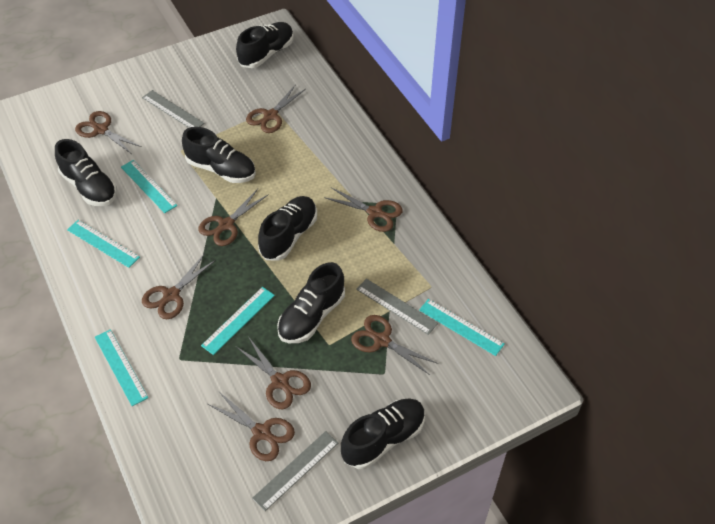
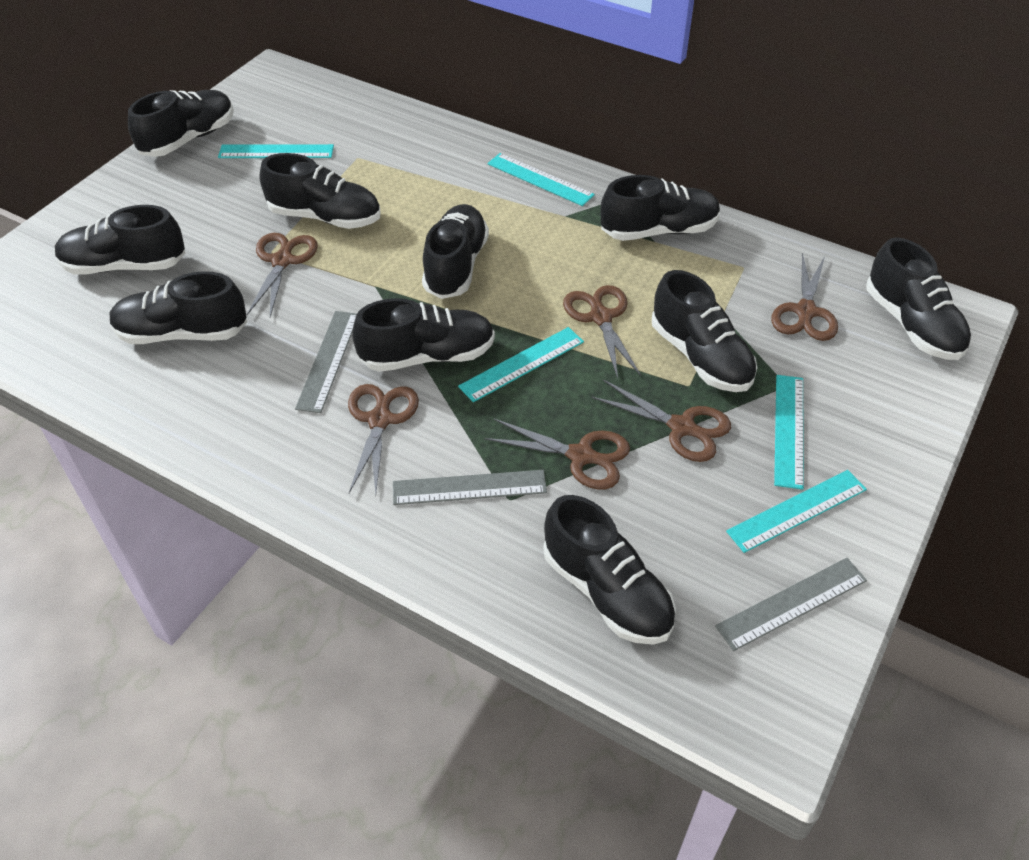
black shoe: 6 -> 10
brown scissors: 8 -> 6

